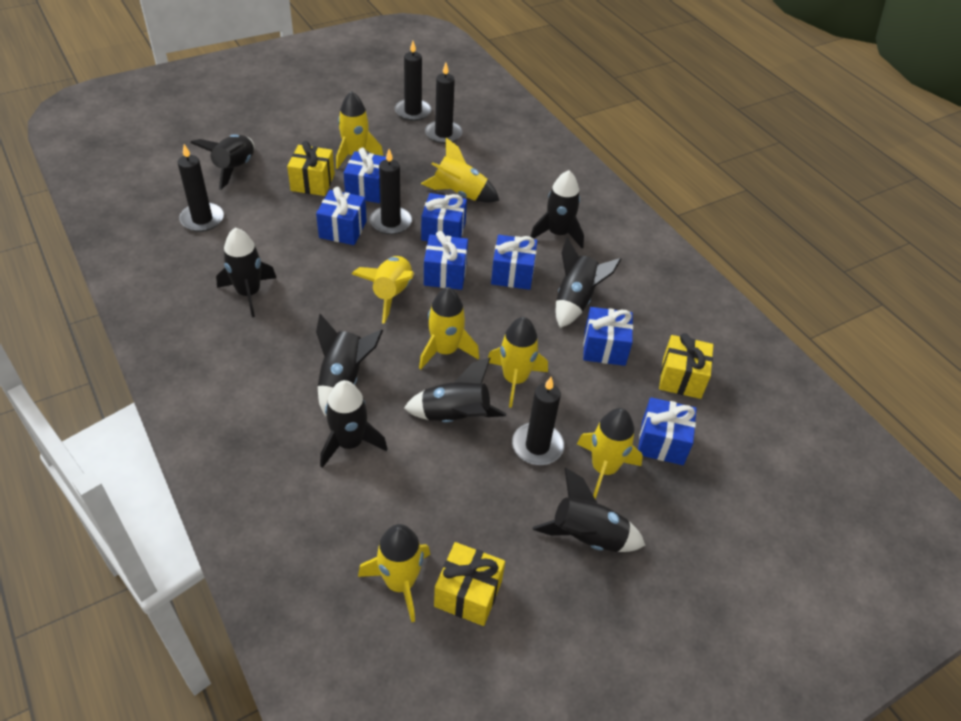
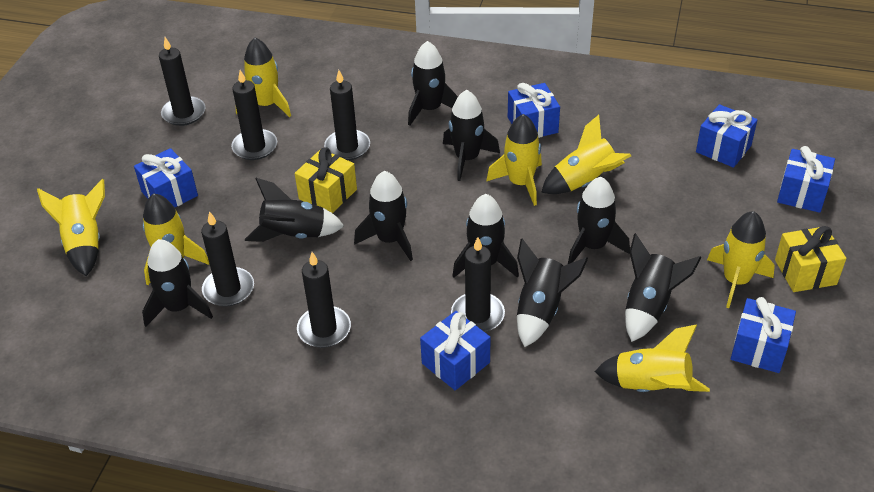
black candle: 5 -> 6
black rocket: 8 -> 9
blue gift: 7 -> 6
yellow gift: 3 -> 2

